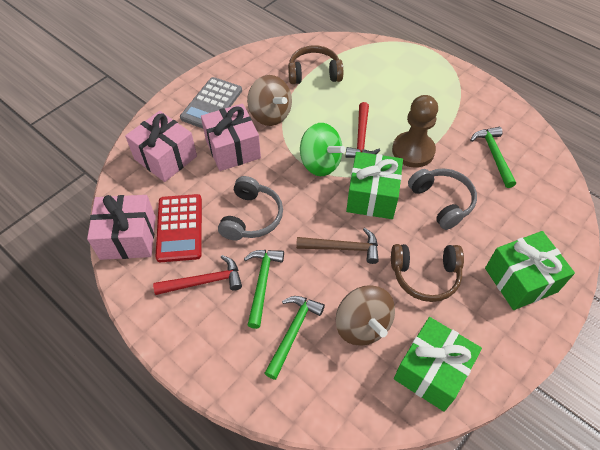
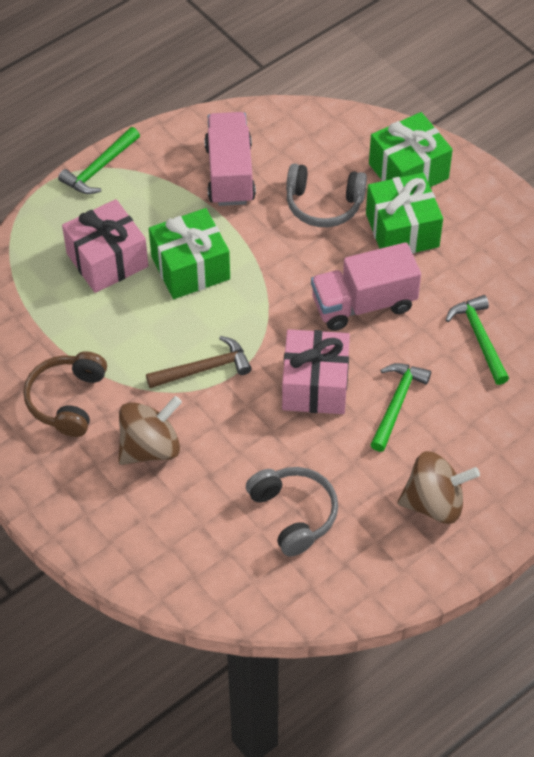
brown headphones: 2 -> 1
brown pawn: 1 -> 0
green spinning top: 1 -> 0
grey calculator: 1 -> 0
pink gift: 3 -> 2
pink truck: 0 -> 2
red calculator: 1 -> 0
red hammer: 2 -> 0

